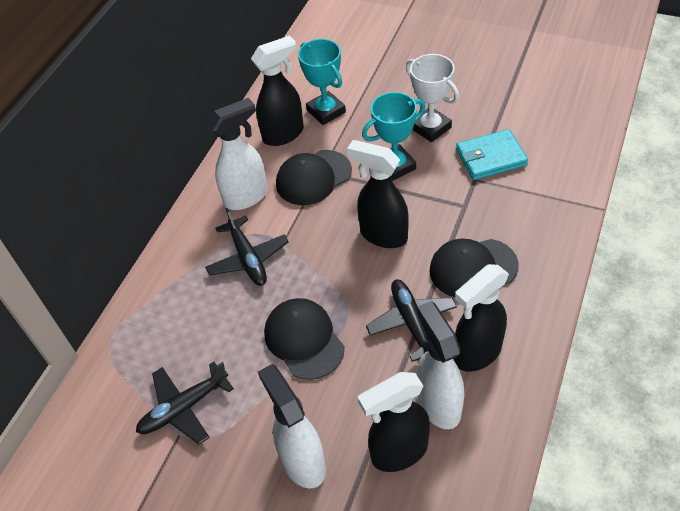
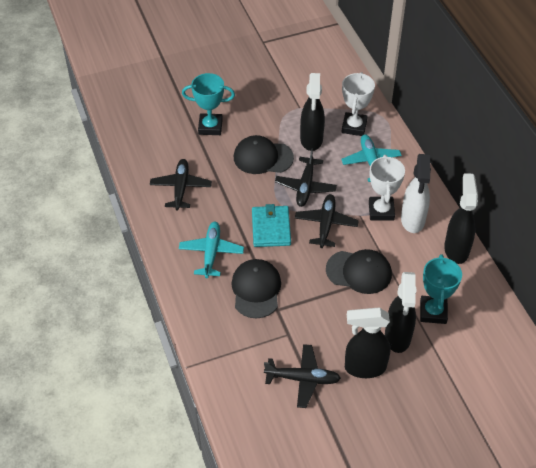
black plane: 3 -> 4
turquoise plane: 0 -> 2
white spray bottle: 3 -> 1
white trophy: 1 -> 2

